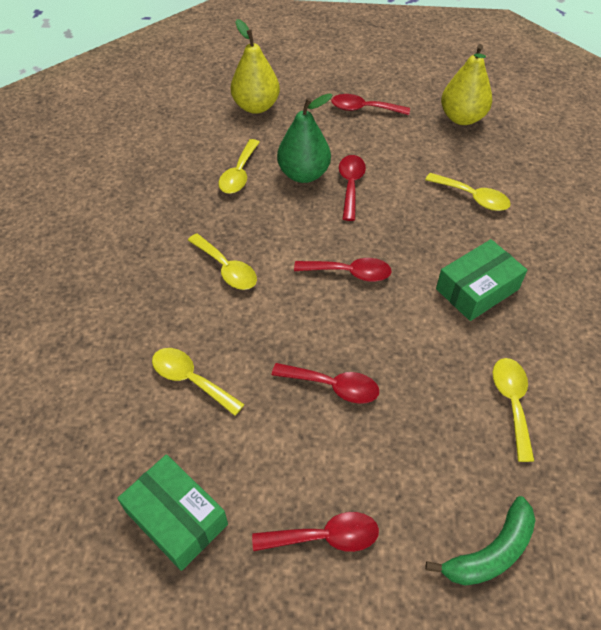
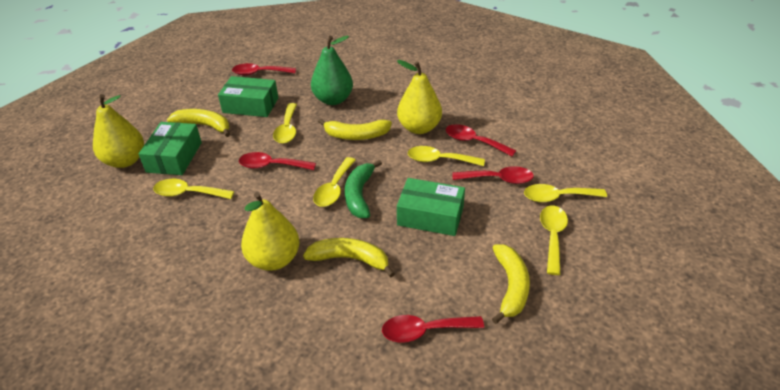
green box: 2 -> 3
yellow banana: 0 -> 4
yellow pear: 2 -> 3
yellow spoon: 5 -> 6

